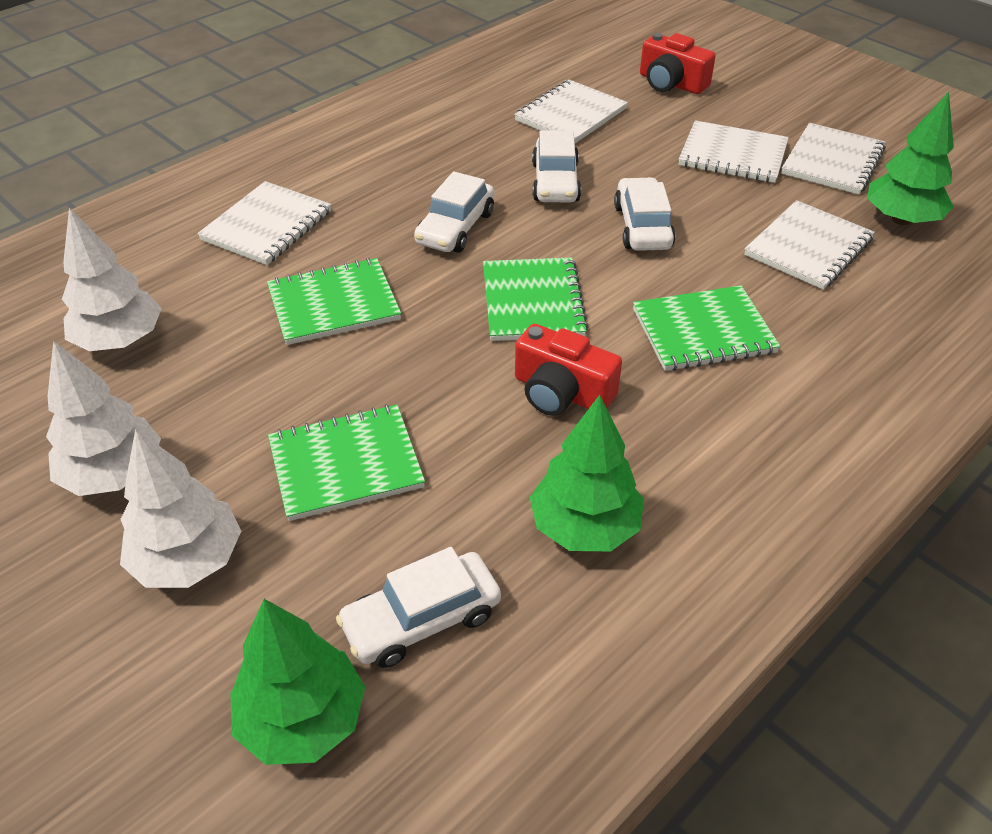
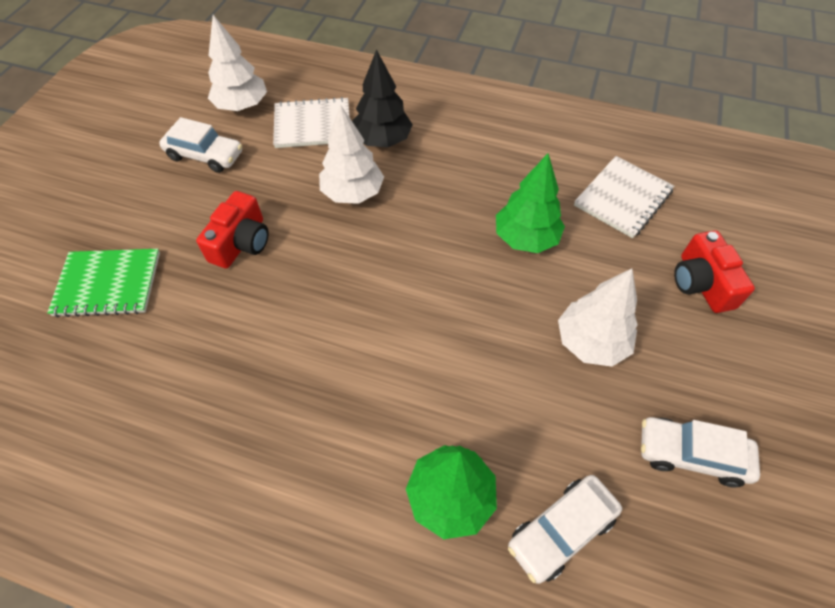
black tree: 0 -> 1
green notebook: 4 -> 1
green tree: 3 -> 2
white car: 4 -> 3
white notebook: 5 -> 2

